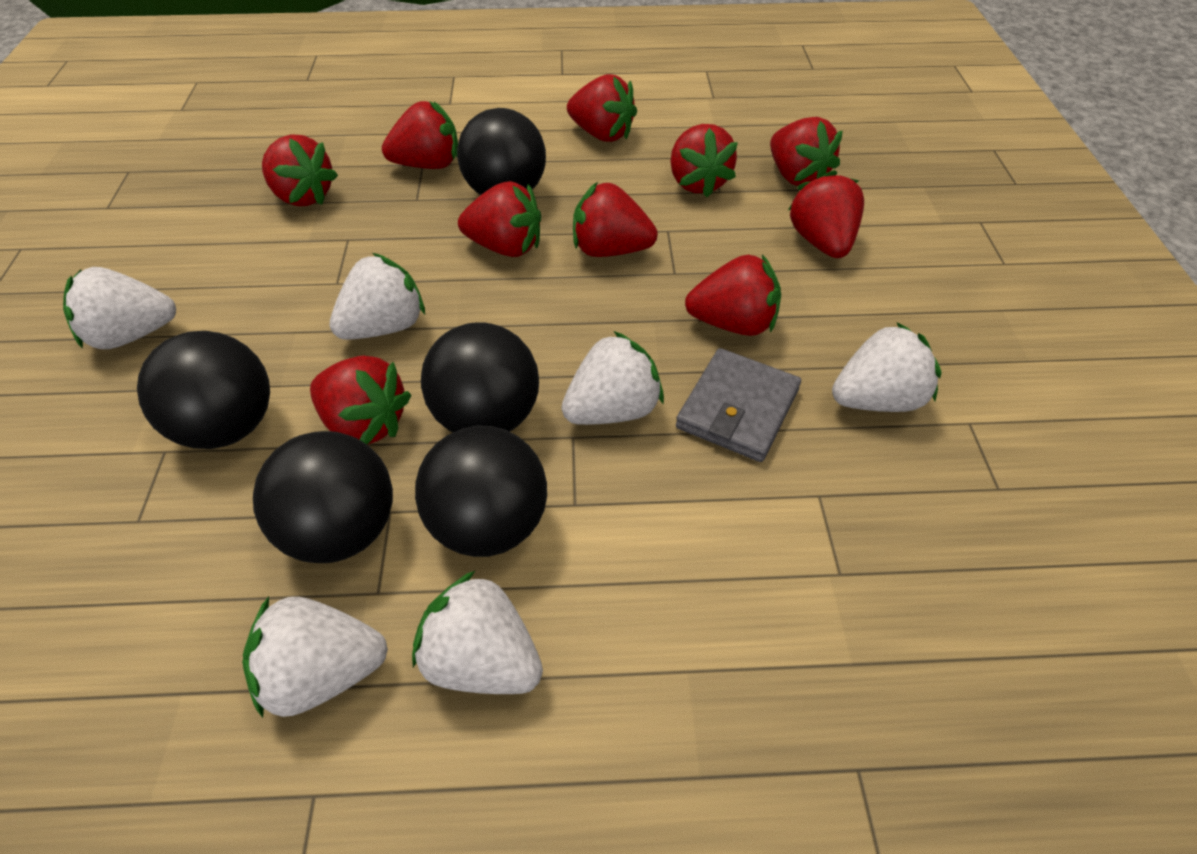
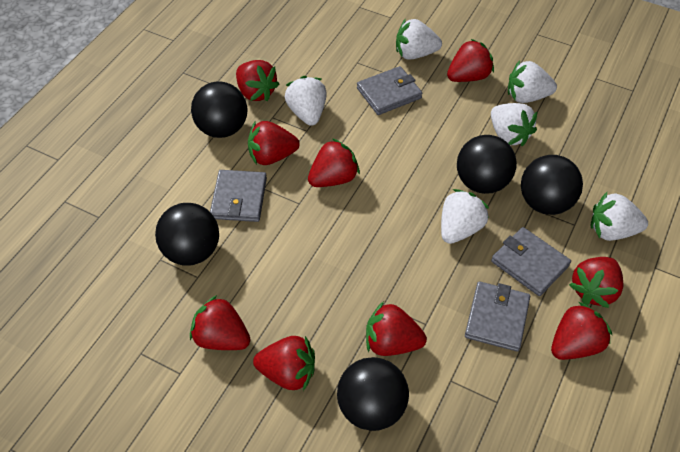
grey wallet: 1 -> 4
red strawberry: 10 -> 9

